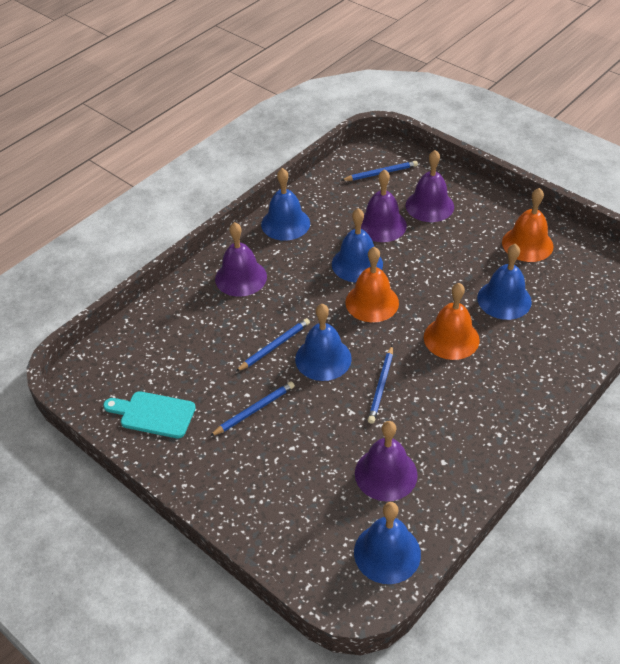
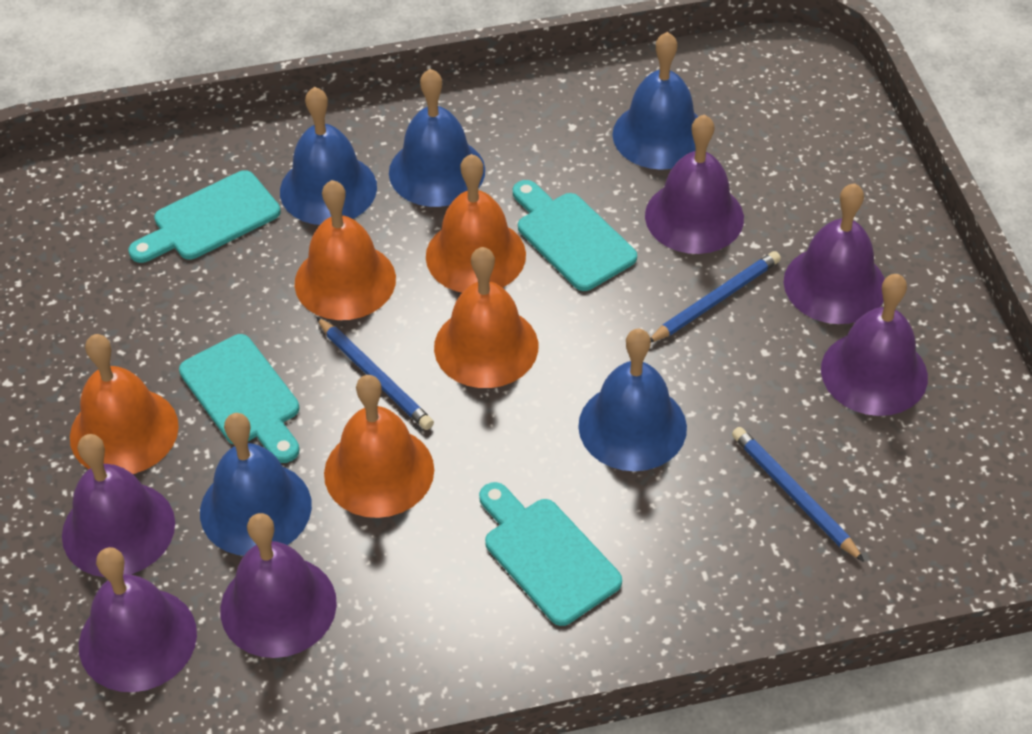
blue pencil: 4 -> 3
orange bell: 3 -> 5
purple bell: 4 -> 6
turquoise cutting board: 1 -> 4

